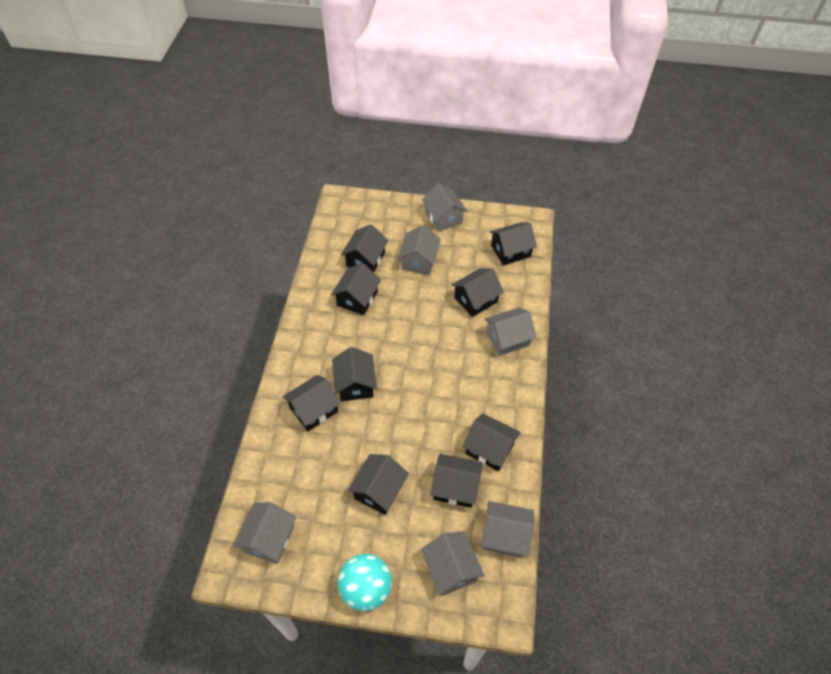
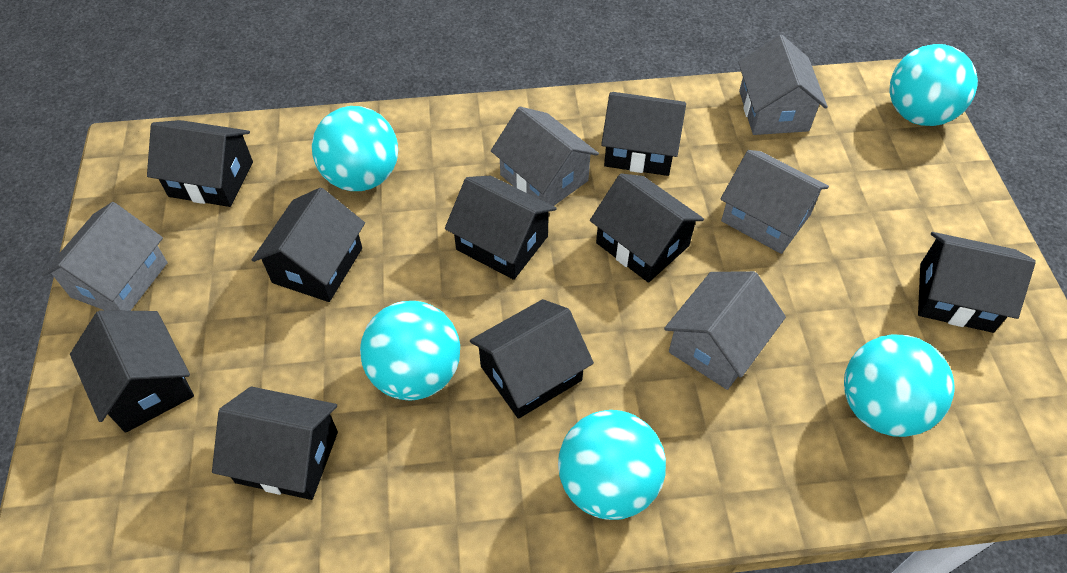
grey house: 6 -> 5
turquoise ball: 1 -> 5

